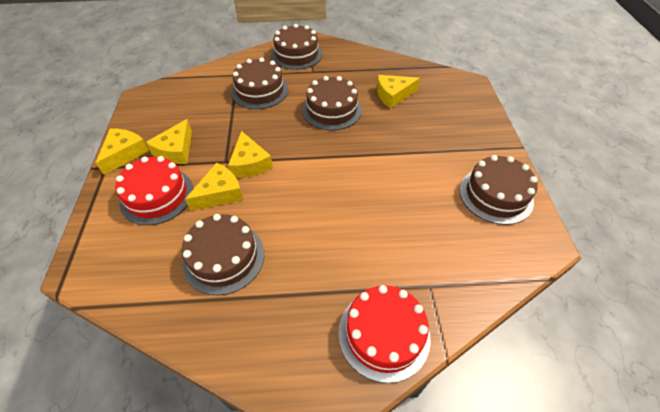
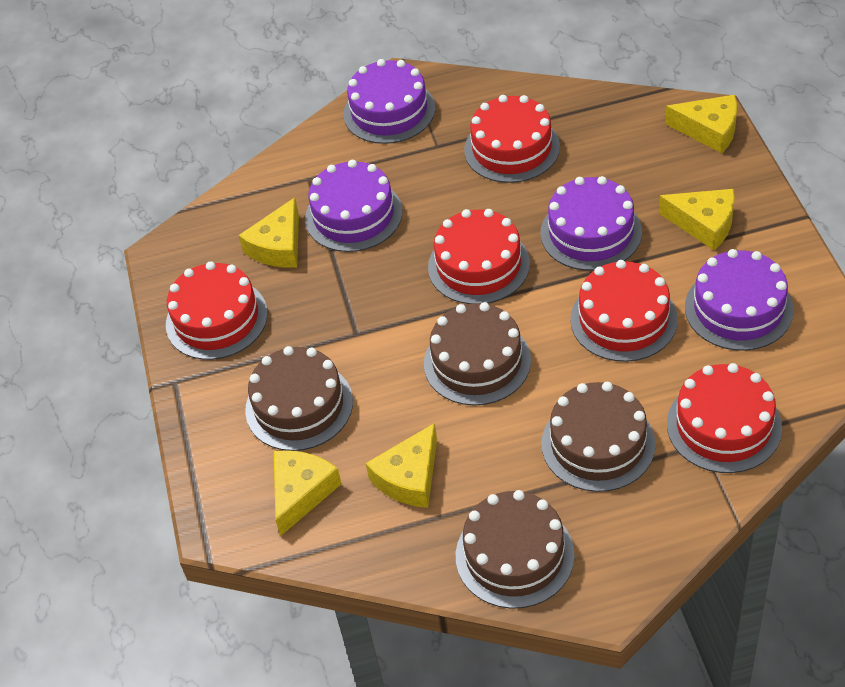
brown cake: 5 -> 4
purple cake: 0 -> 4
red cake: 2 -> 5

